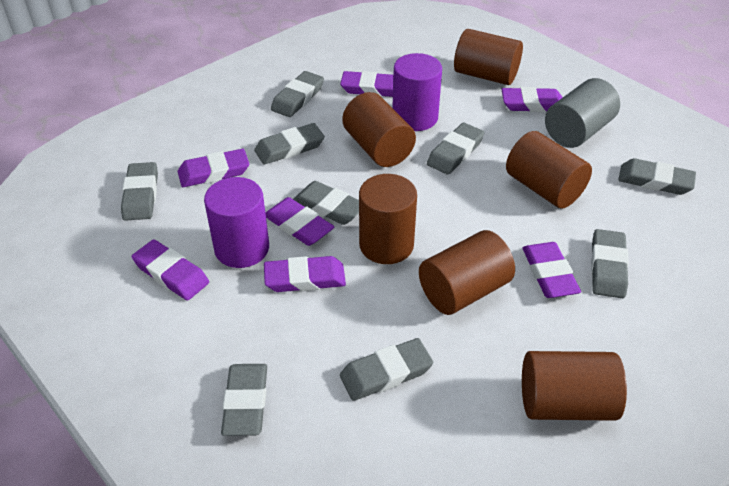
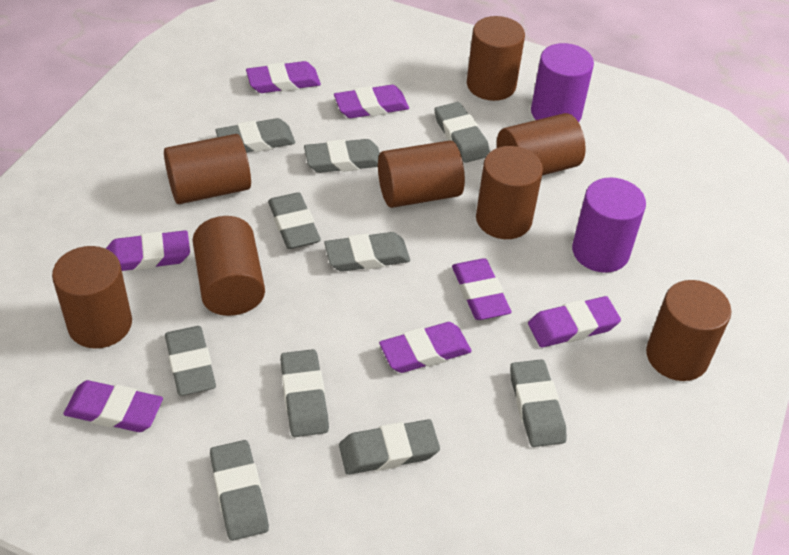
brown cylinder: 6 -> 8
grey cylinder: 1 -> 0
grey eraser: 9 -> 10

